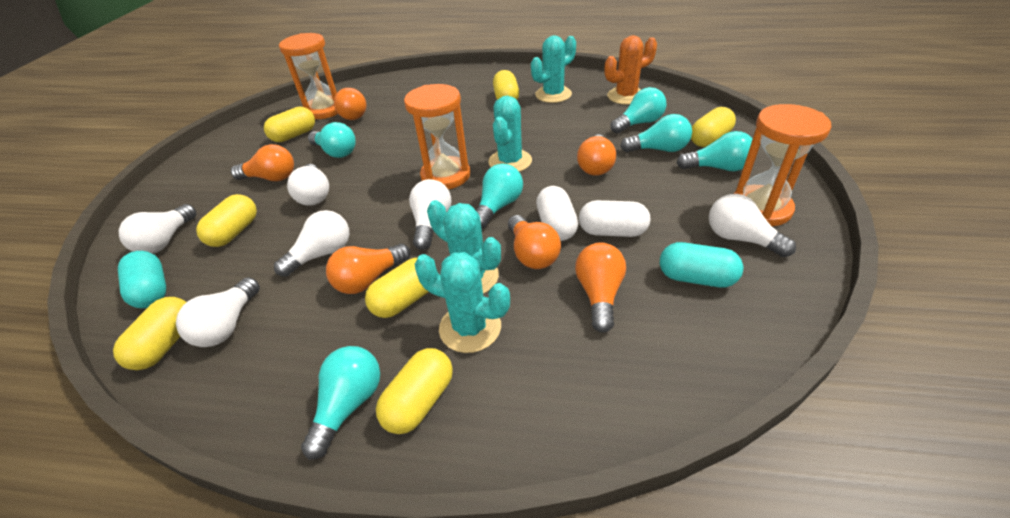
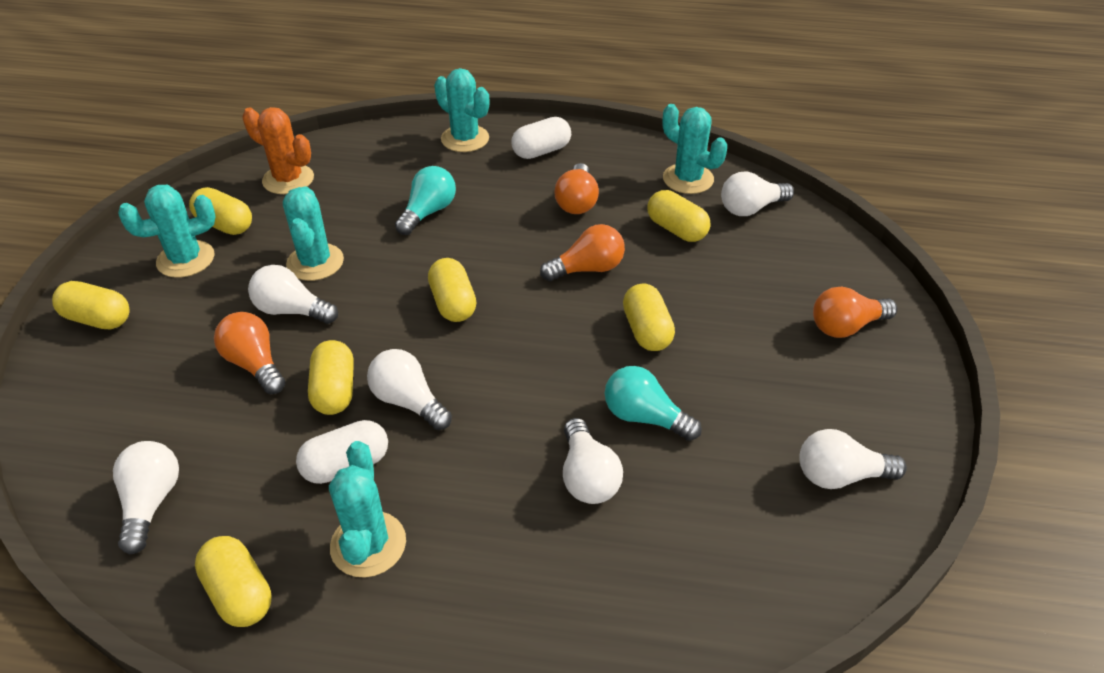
orange hourglass: 3 -> 0
orange light bulb: 6 -> 4
turquoise cactus: 4 -> 5
turquoise capsule: 2 -> 0
turquoise light bulb: 6 -> 2

